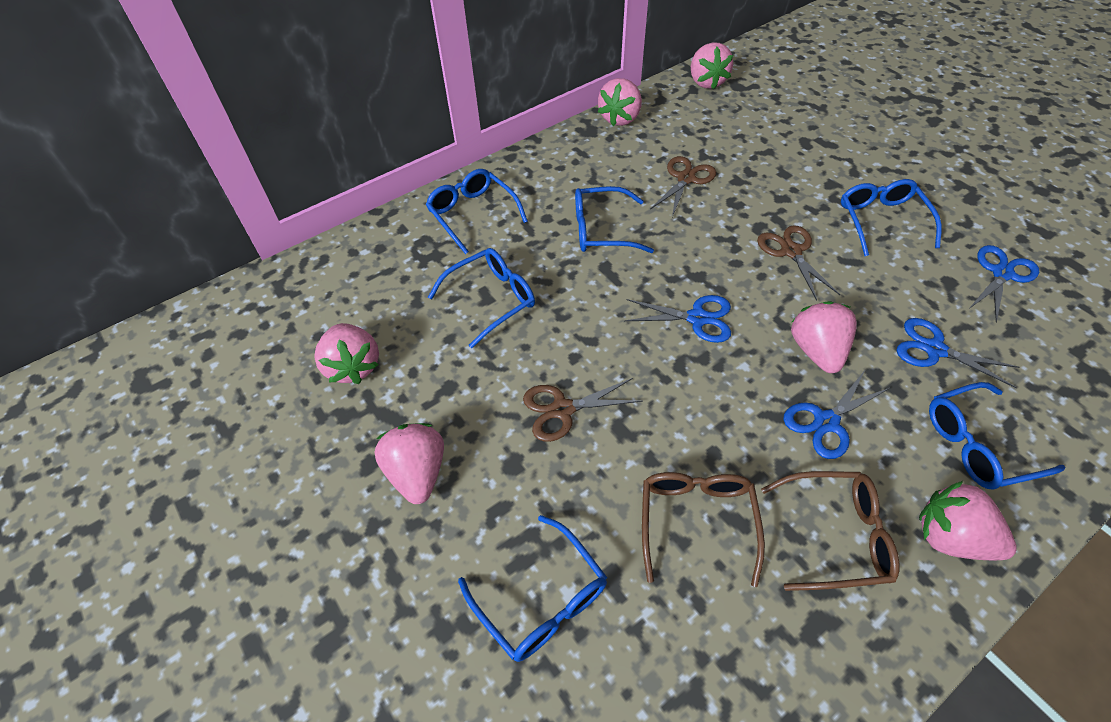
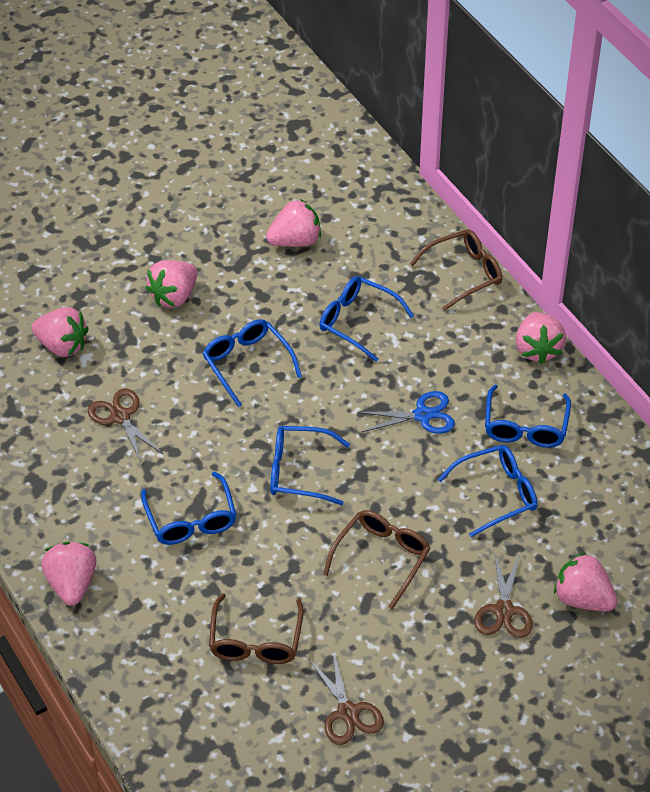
blue scissors: 4 -> 1
brown glasses: 2 -> 3

